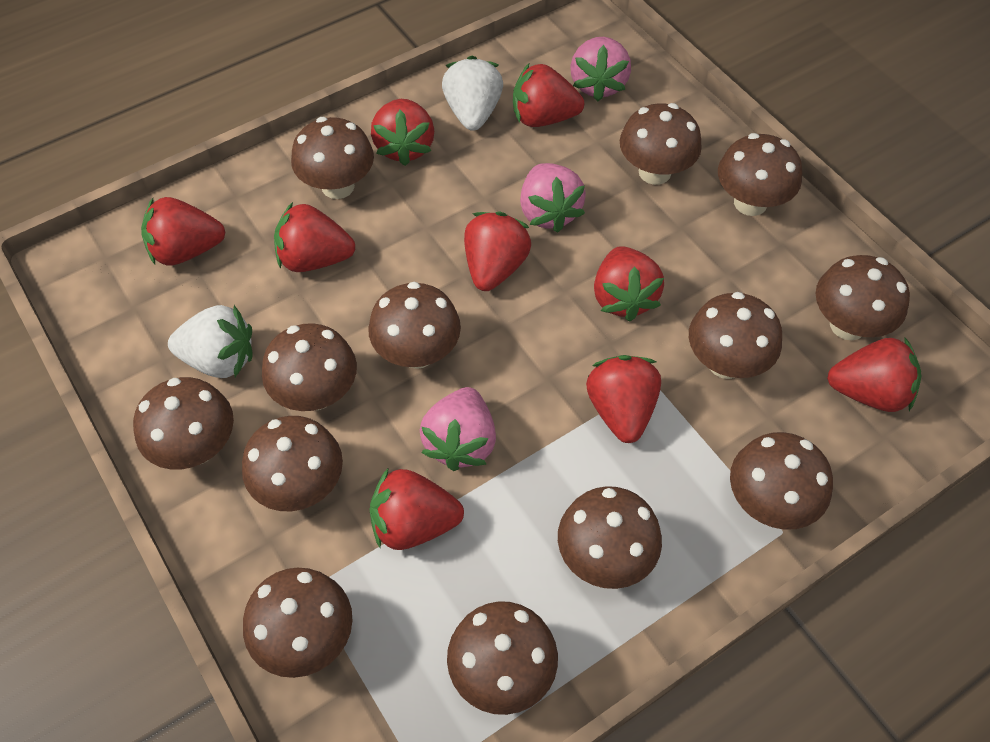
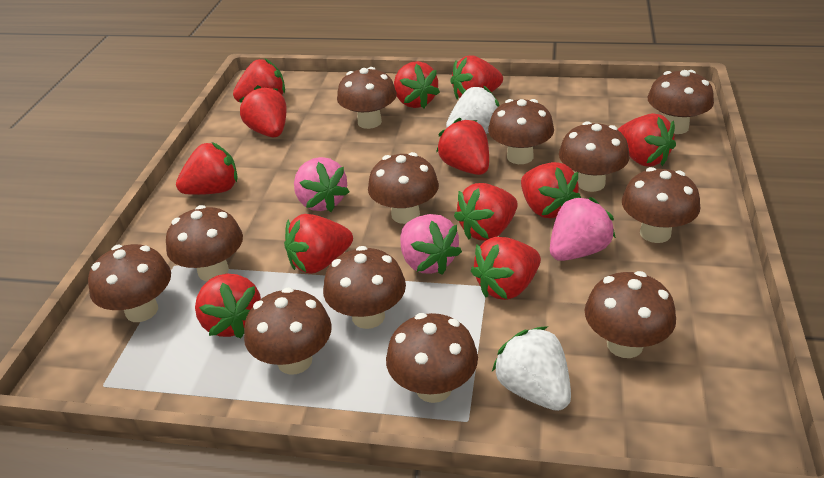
brown mushroom: 13 -> 12
red strawberry: 9 -> 12

